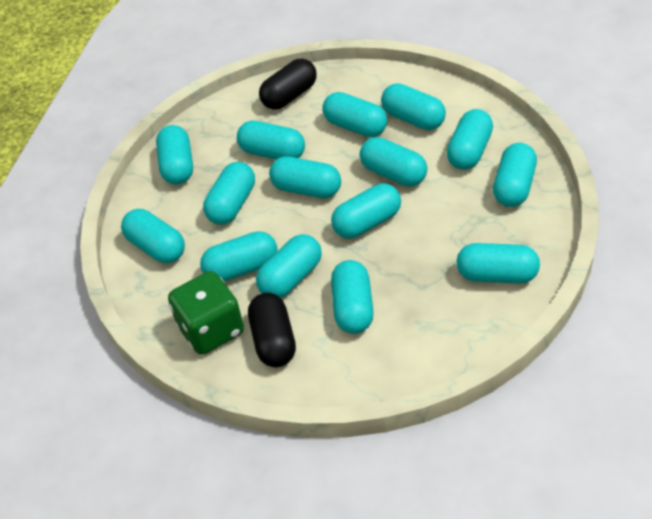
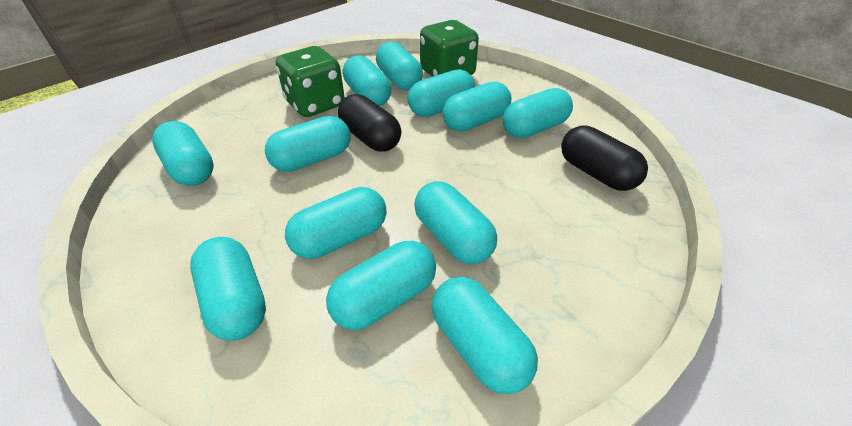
green dice: 1 -> 2
turquoise capsule: 15 -> 12

